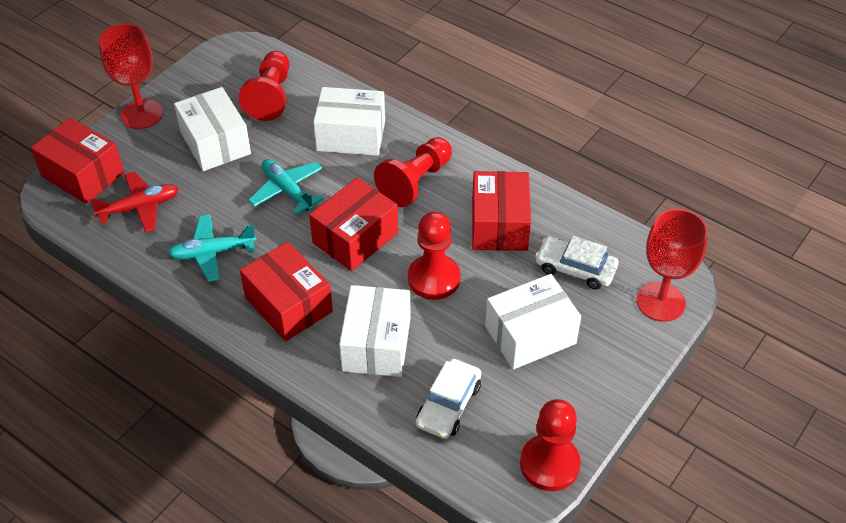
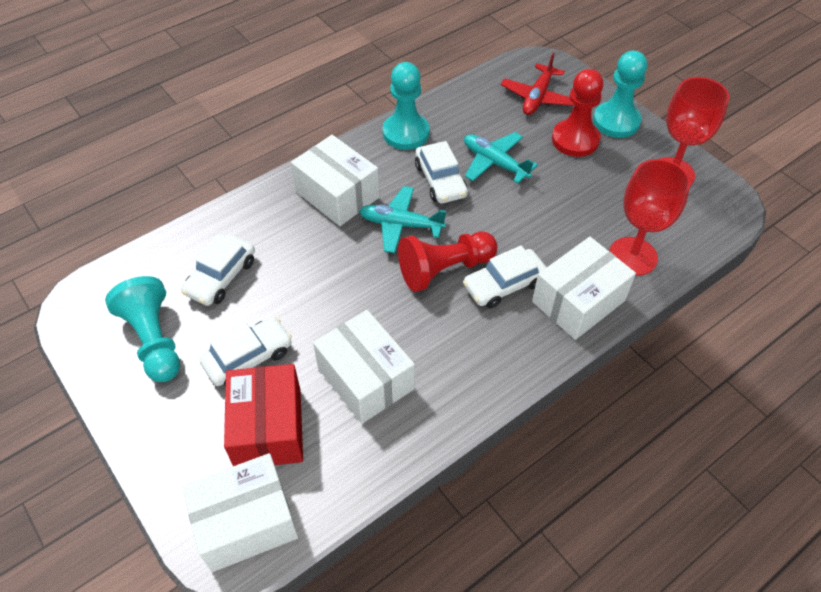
red box: 4 -> 1
red pawn: 4 -> 2
turquoise pawn: 0 -> 3
white car: 2 -> 4

